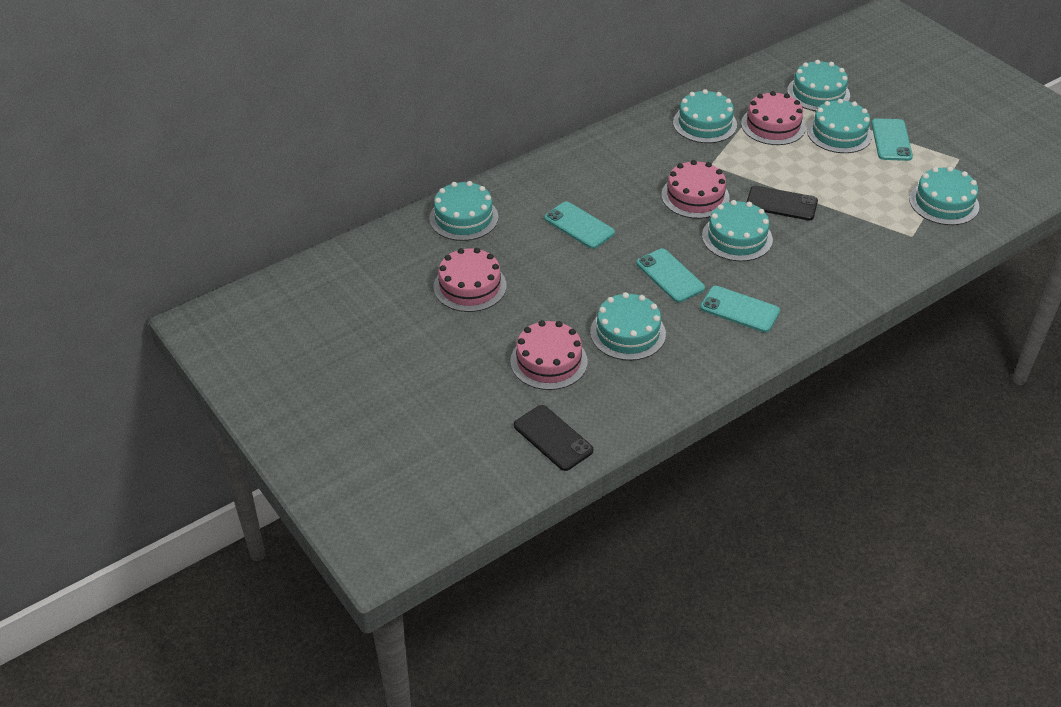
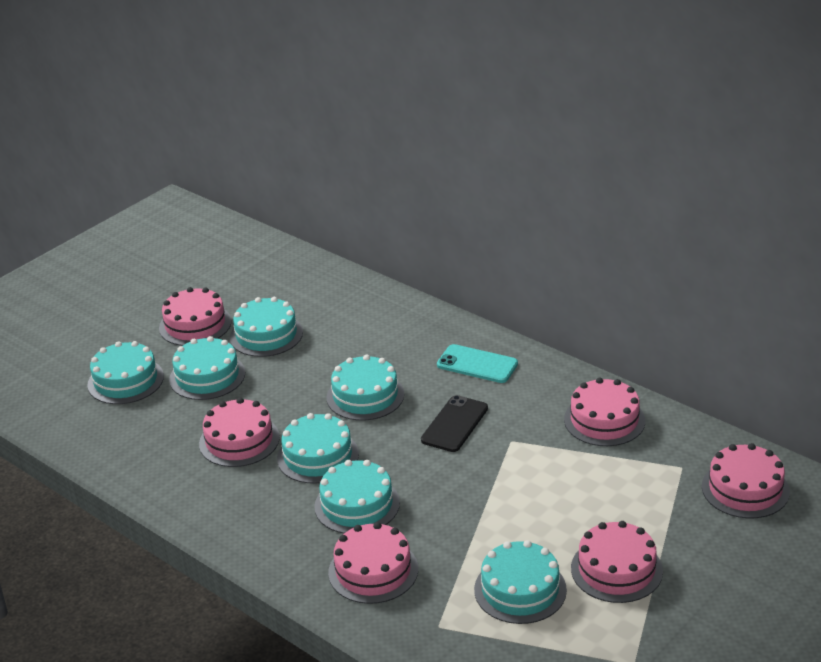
black phone: 2 -> 1
pink cake: 4 -> 6
turquoise phone: 4 -> 1

